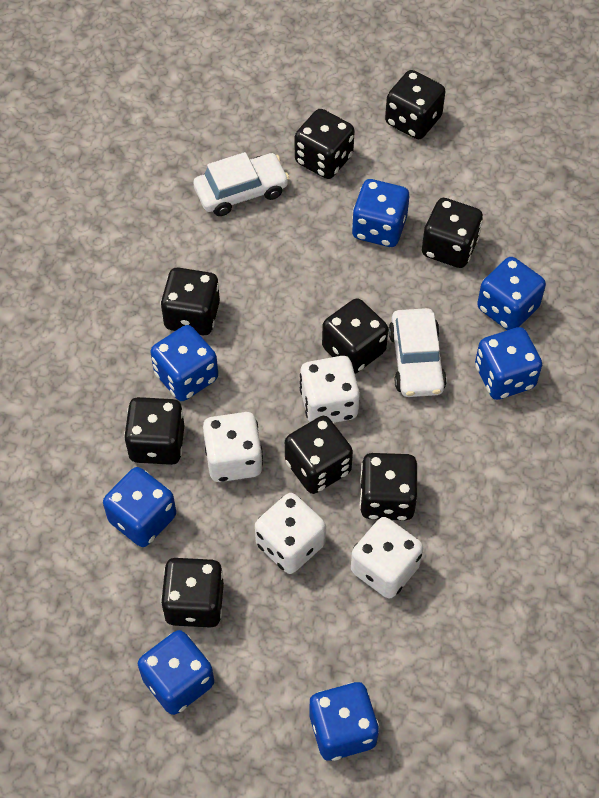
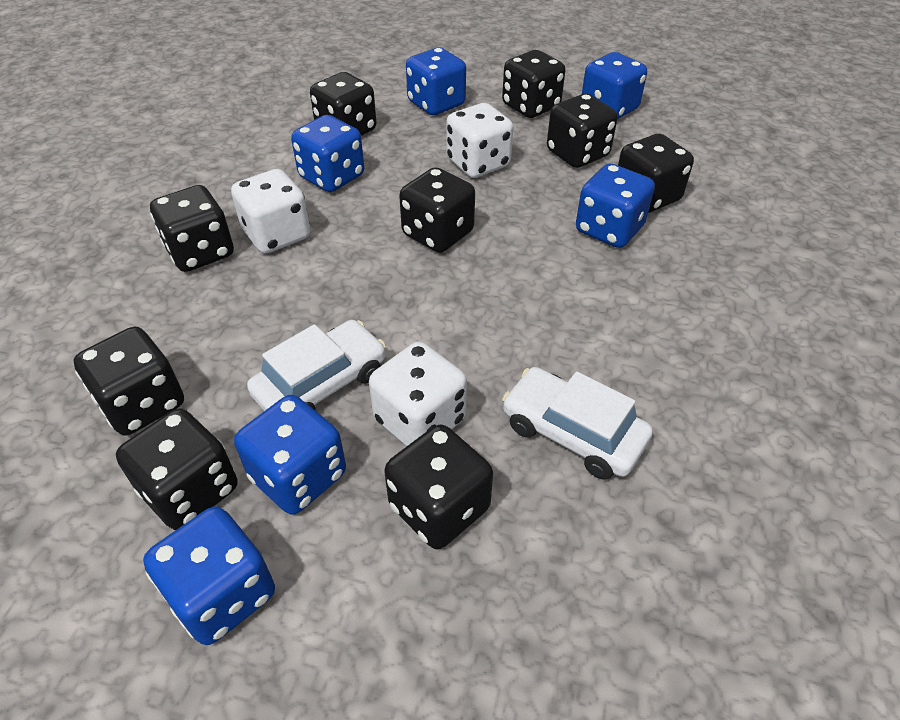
blue dice: 7 -> 6
white dice: 4 -> 3

